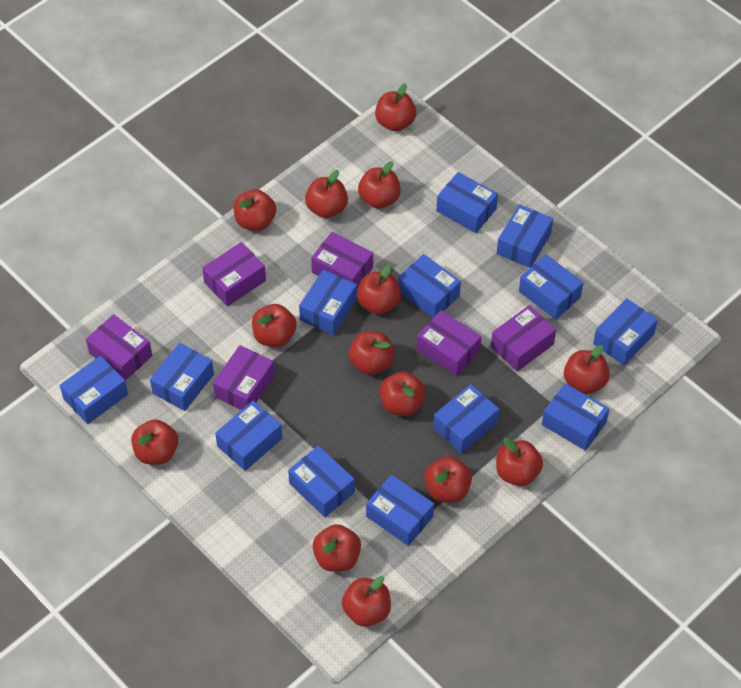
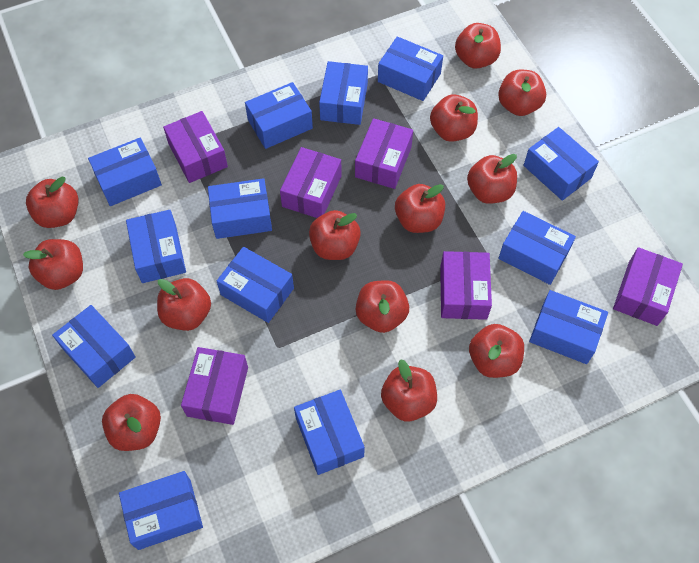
red apple: 14 -> 13

